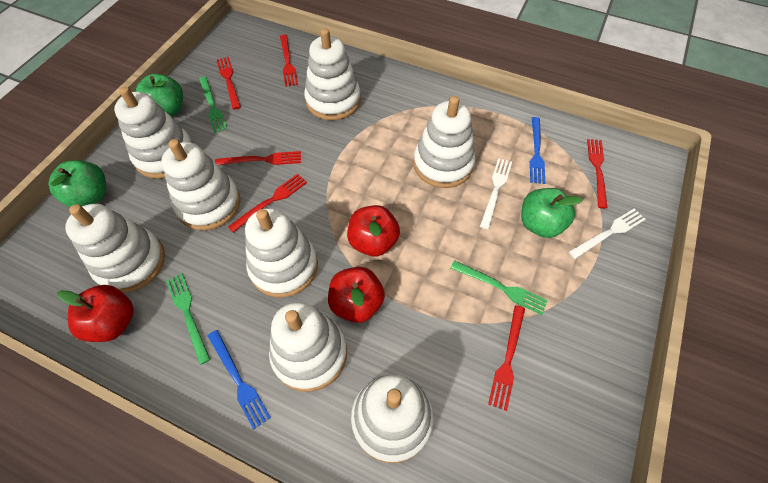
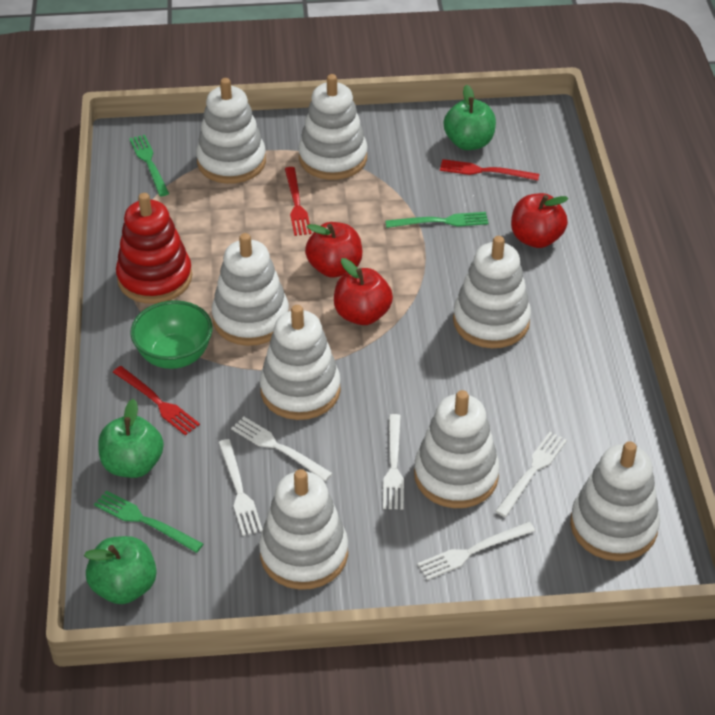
blue fork: 2 -> 0
green bowl: 0 -> 1
red fork: 6 -> 3
red stacking toy: 0 -> 1
white fork: 2 -> 5

